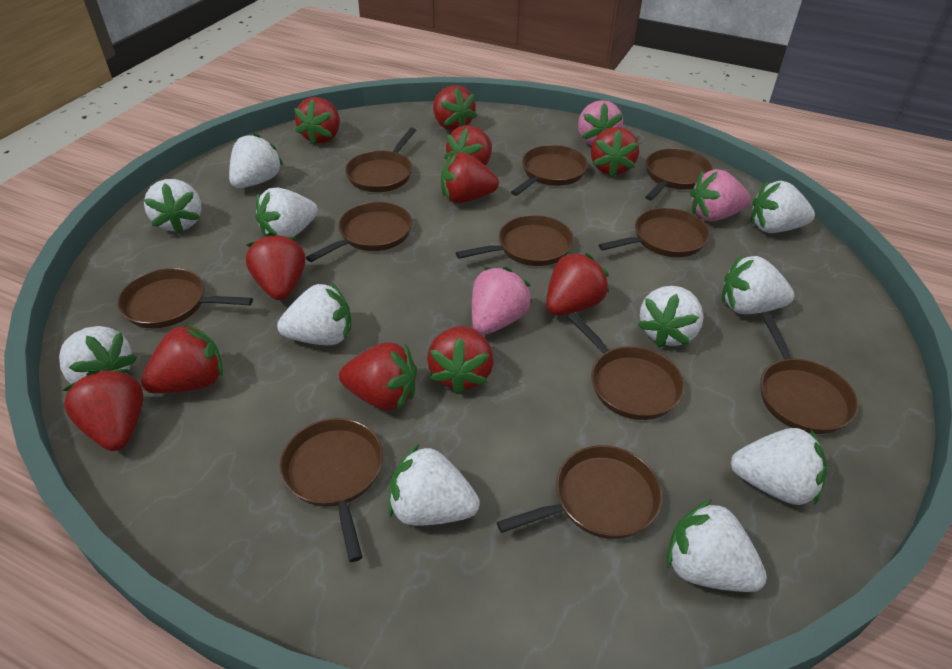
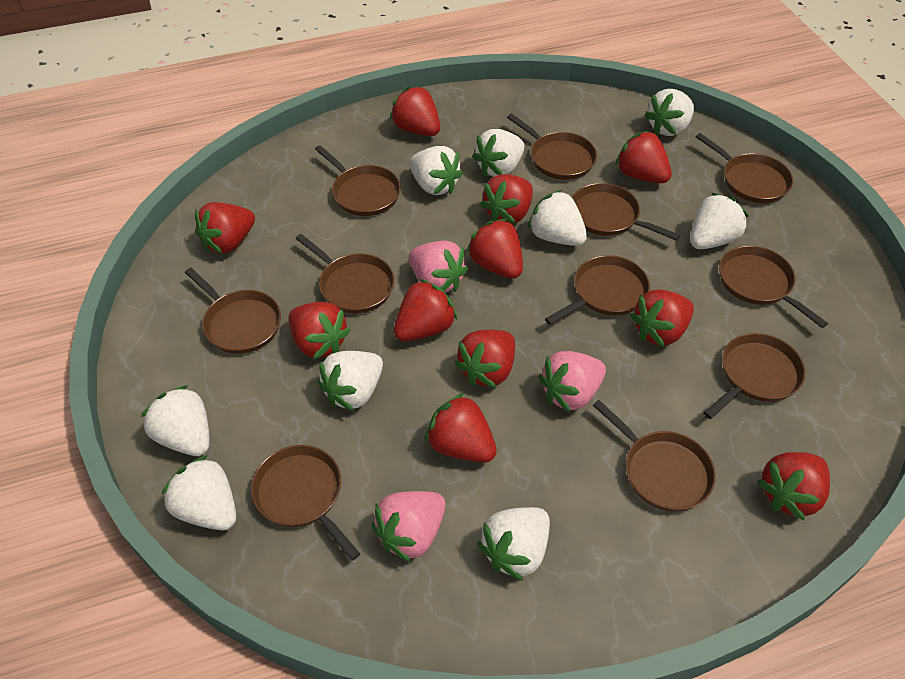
white strawberry: 11 -> 9

